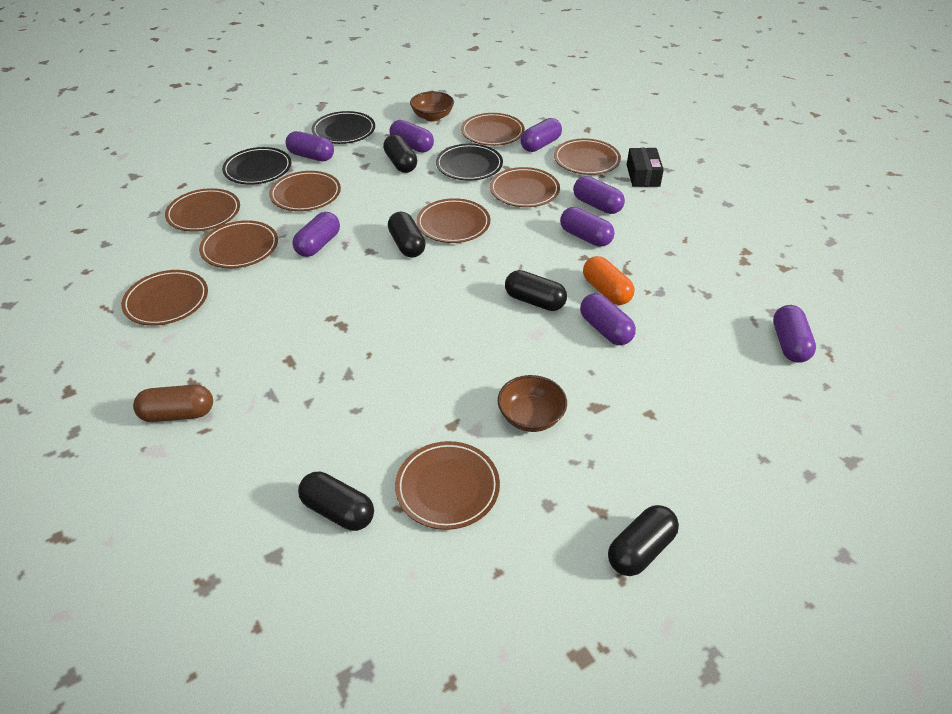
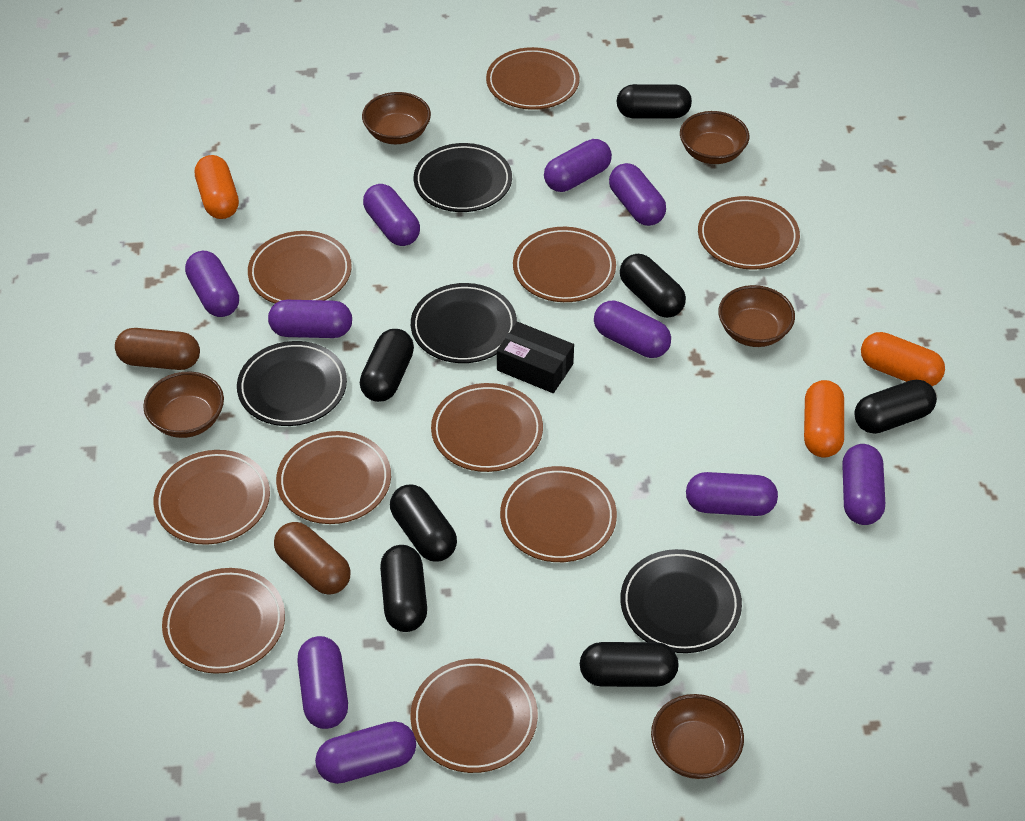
black capsule: 5 -> 7
black plate: 3 -> 4
brown bowl: 2 -> 5
brown capsule: 1 -> 2
brown plate: 9 -> 10
orange capsule: 1 -> 3
purple capsule: 8 -> 10

